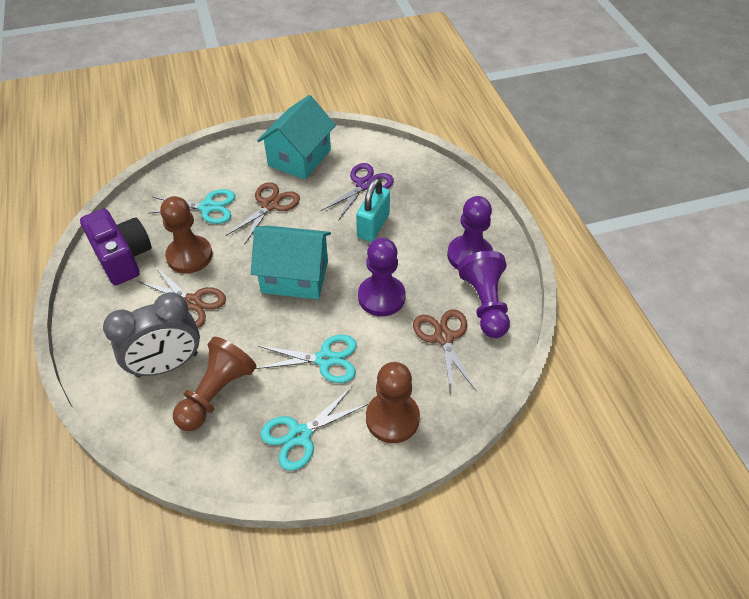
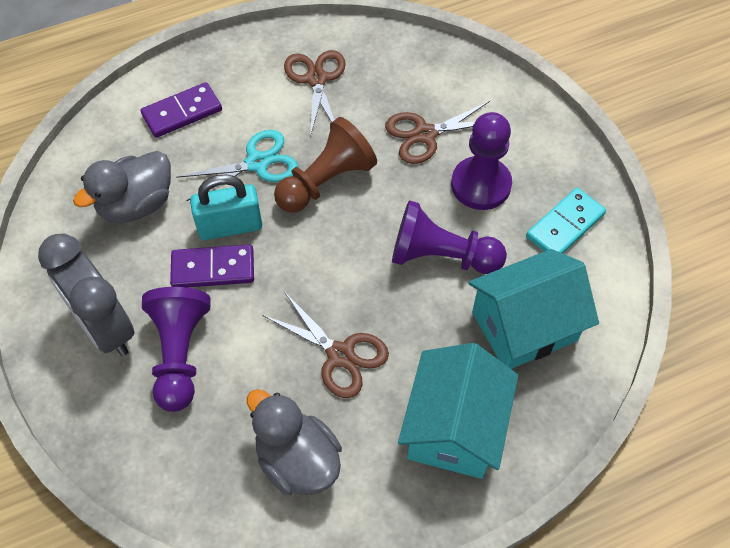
brown pawn: 3 -> 1
grey duck: 0 -> 2
purple camera: 1 -> 0
purple domino: 0 -> 2
purple scissors: 1 -> 0
turquoise domino: 0 -> 1
turquoise scissors: 3 -> 1

